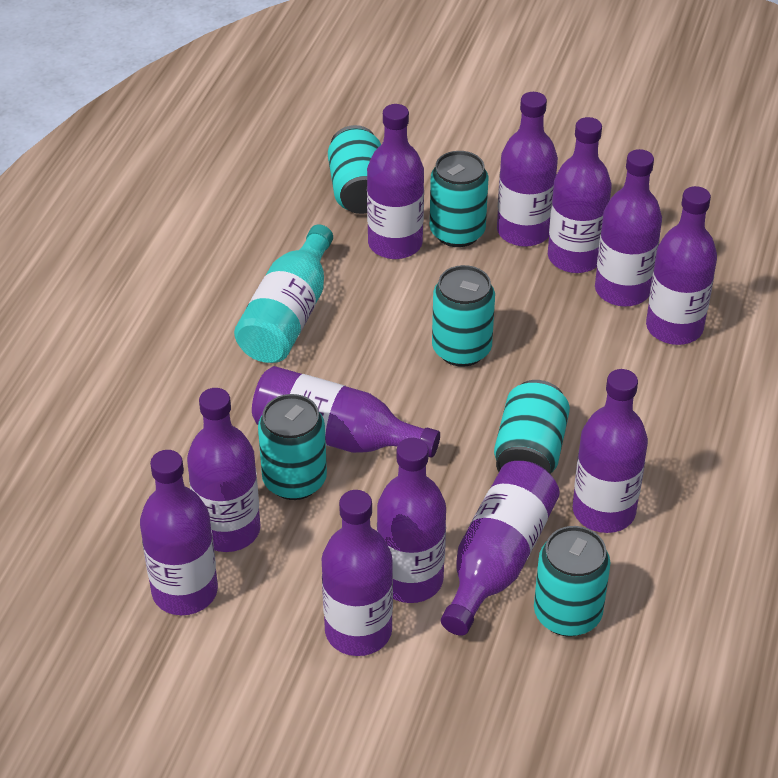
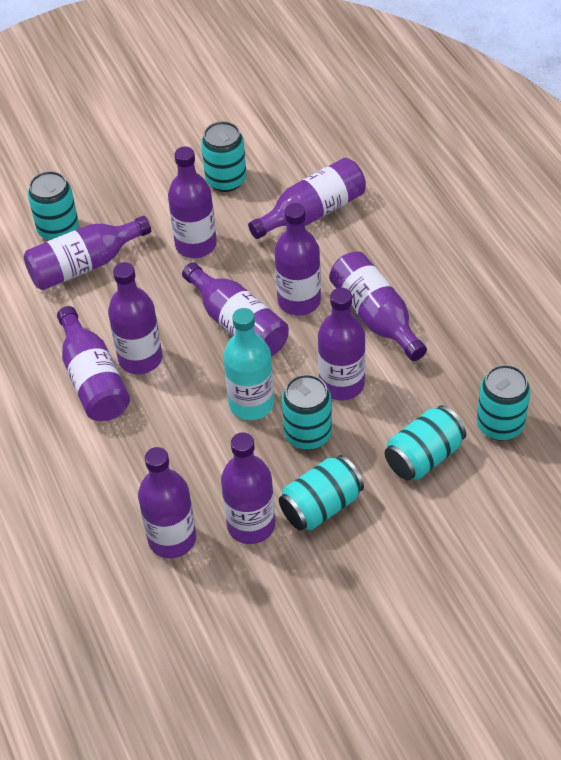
purple bottle: 12 -> 11

